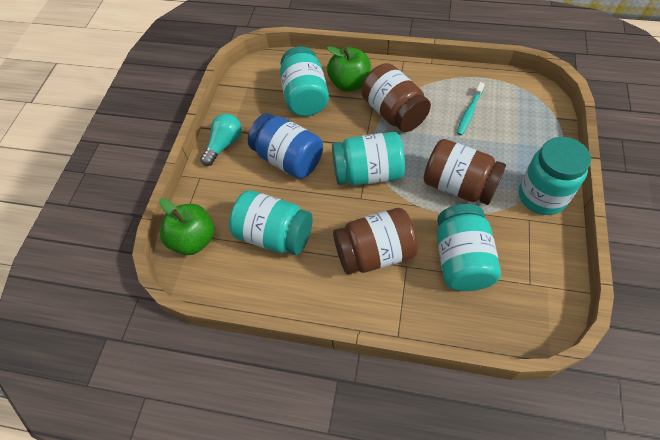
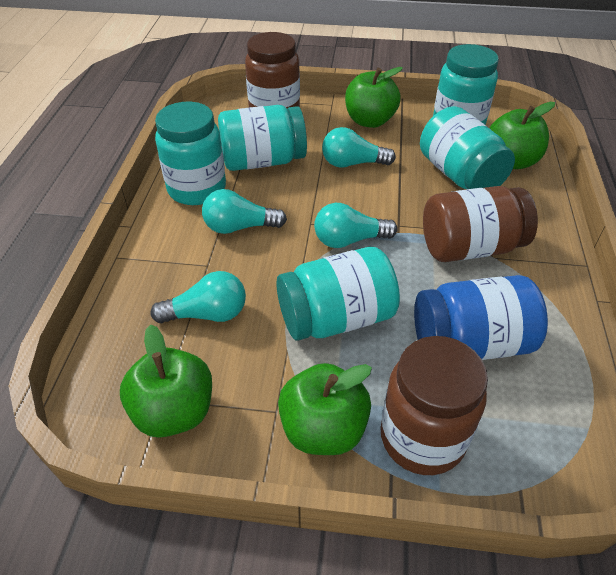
green apple: 2 -> 4
turquoise light bulb: 1 -> 4
turquoise toothbrush: 1 -> 0

